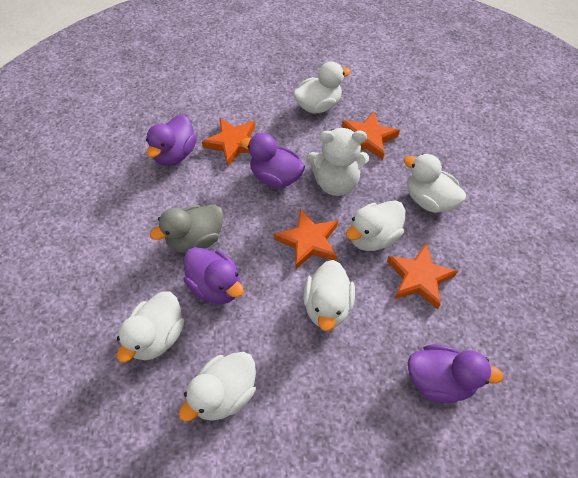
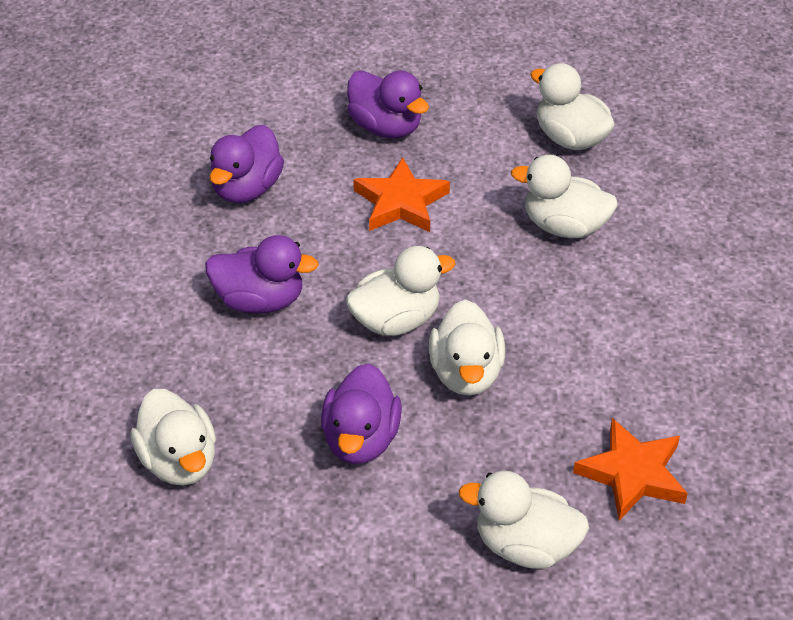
grey duck: 1 -> 0
orange star: 4 -> 2
white teddy bear: 1 -> 0

